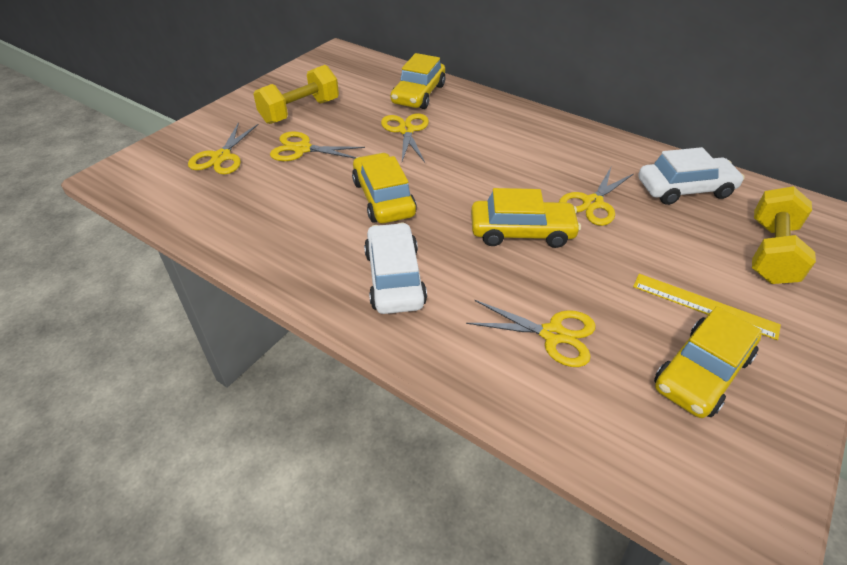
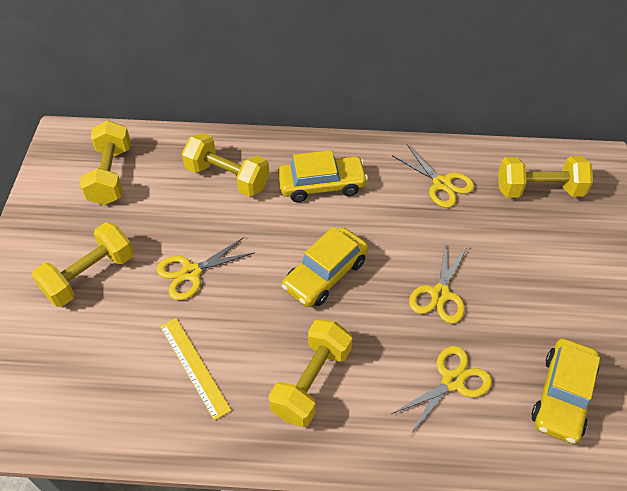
white car: 2 -> 0
yellow car: 4 -> 3
yellow dumbbell: 2 -> 5
yellow scissors: 5 -> 4

